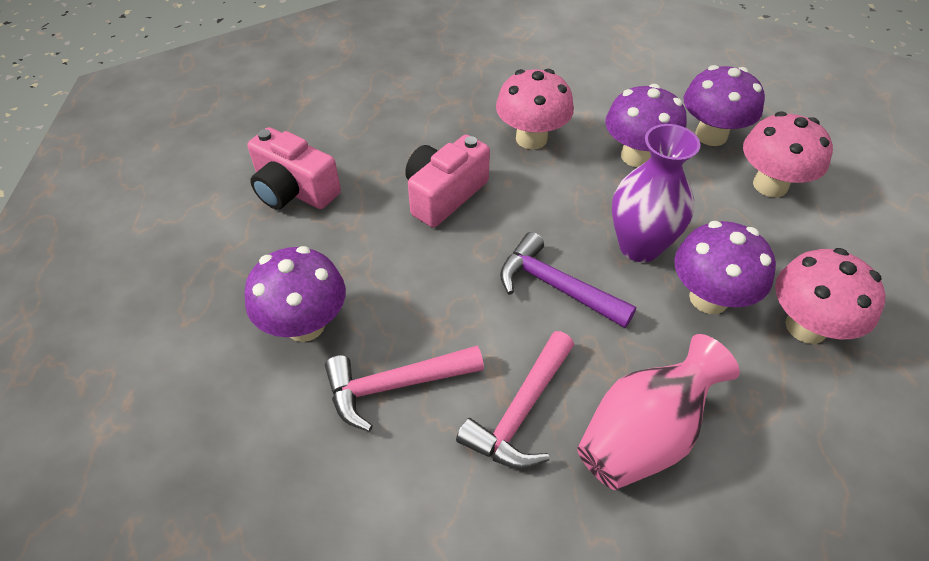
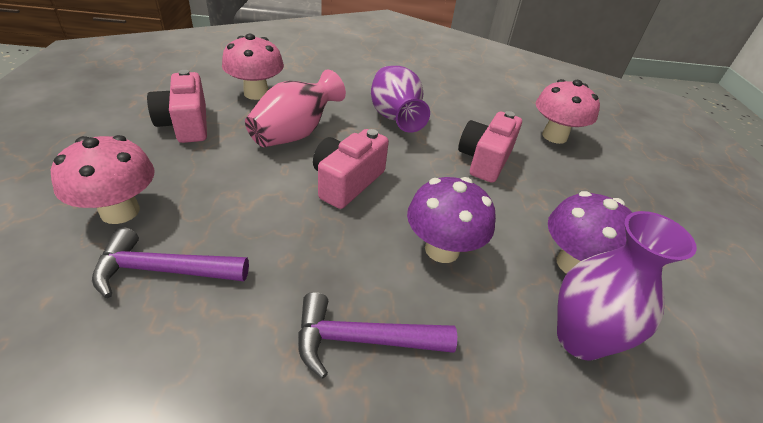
pink camera: 2 -> 3
pink hammer: 2 -> 0
purple hammer: 1 -> 2
purple mushroom: 4 -> 2
purple vase: 1 -> 2

